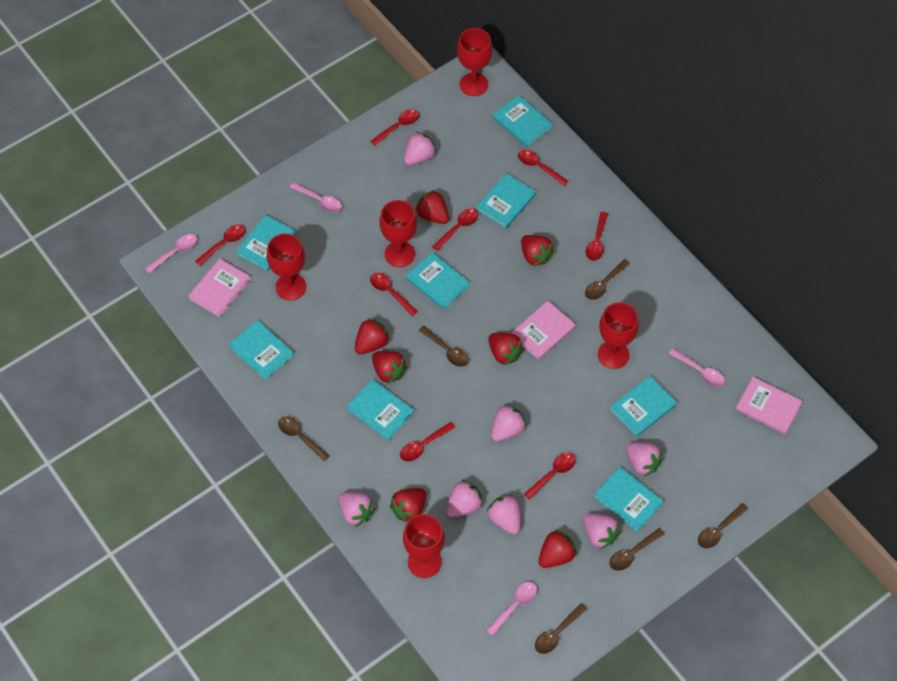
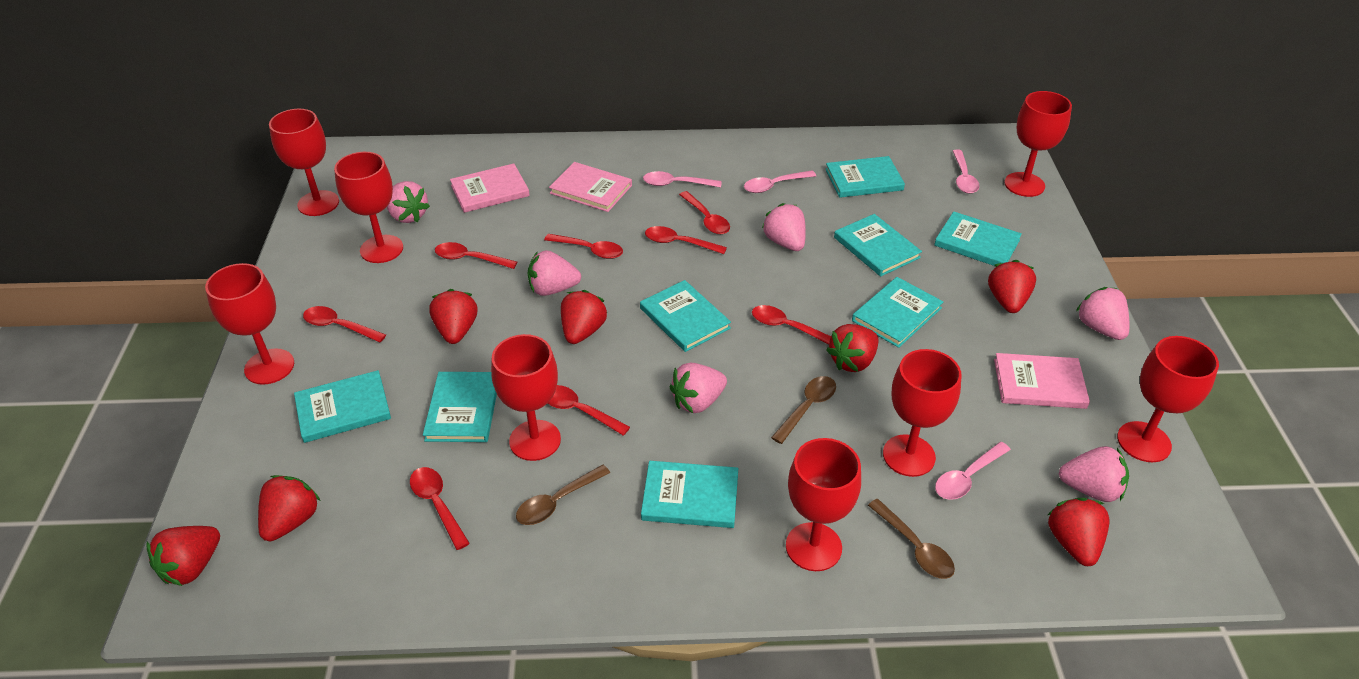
brown spoon: 6 -> 3
pink strawberry: 7 -> 6
red goblet: 5 -> 8

